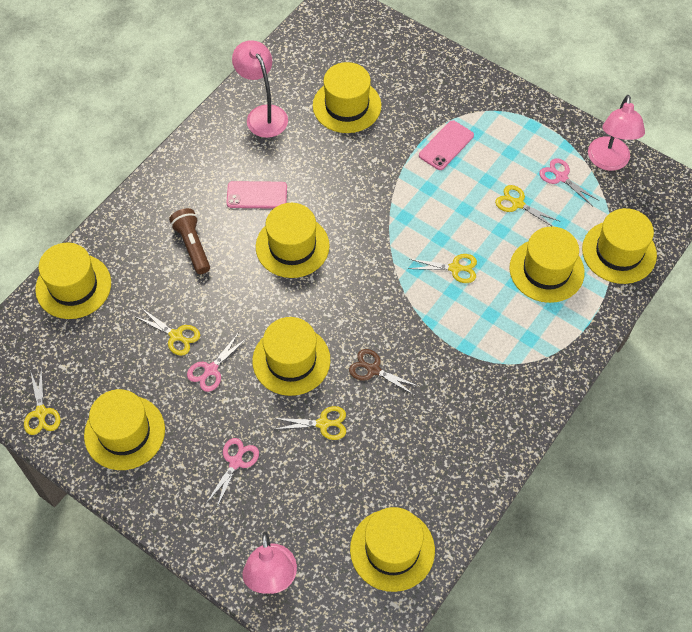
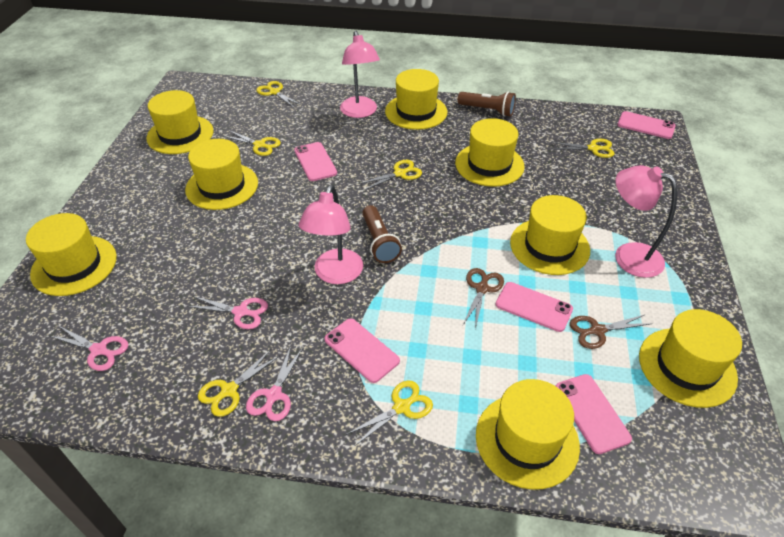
brown flashlight: 1 -> 2
brown scissors: 1 -> 2
pink phone: 2 -> 5
yellow scissors: 5 -> 6

